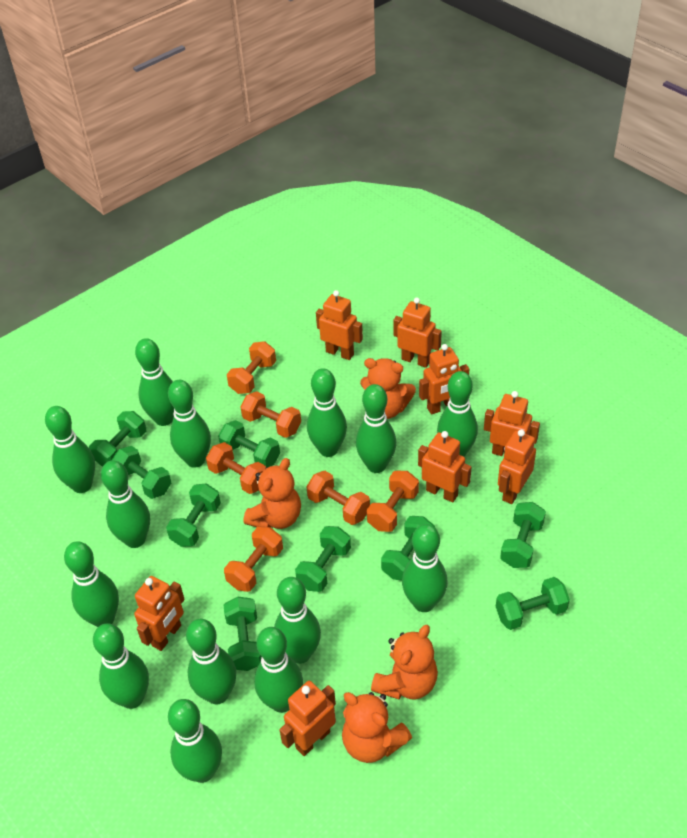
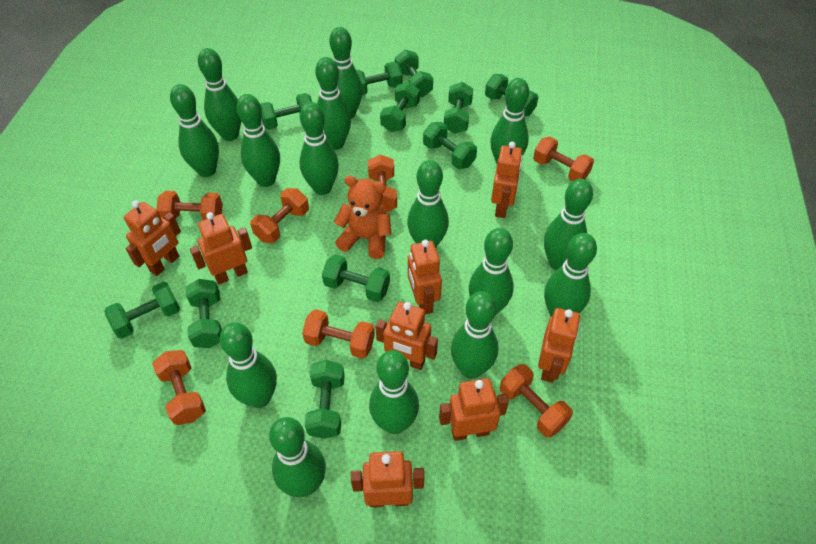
green bowling pin: 14 -> 15
green dumbbell: 9 -> 11
orange dumbbell: 6 -> 7
orange teddy bear: 4 -> 1

